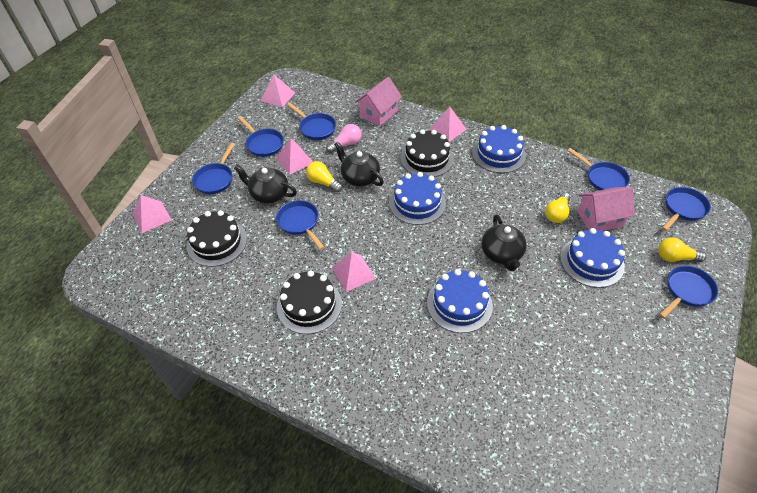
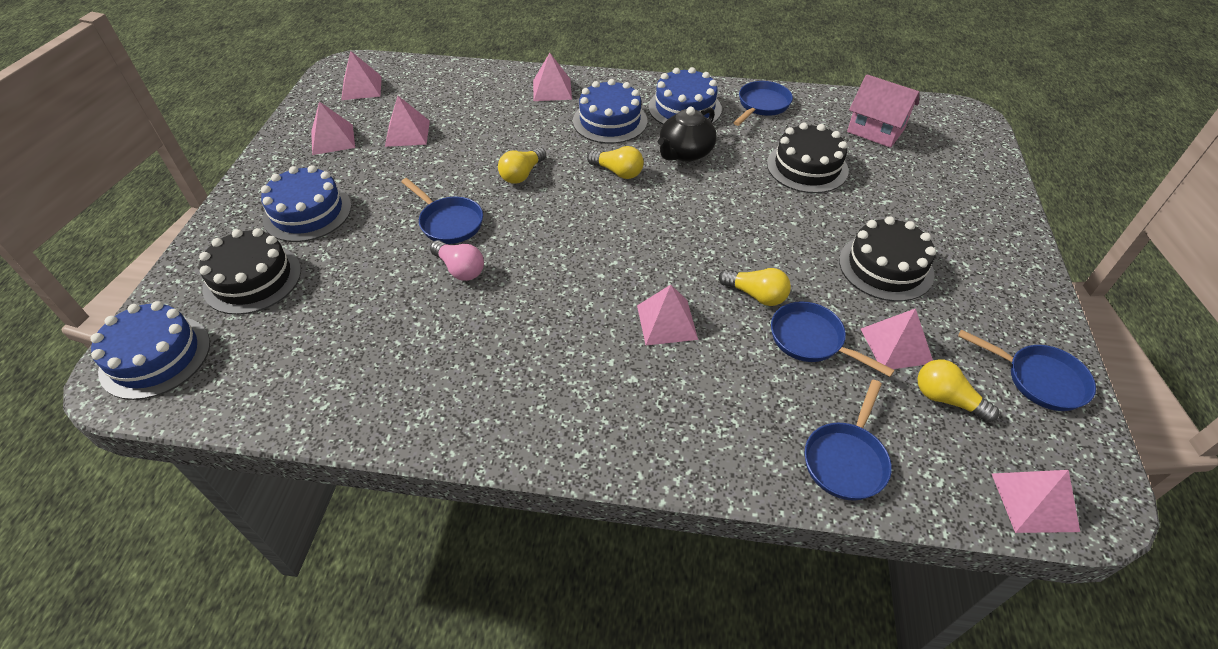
black teapot: 3 -> 1
blue pan: 7 -> 5
pink house: 2 -> 1
pink pyramid: 5 -> 7
yellow light bulb: 3 -> 4

